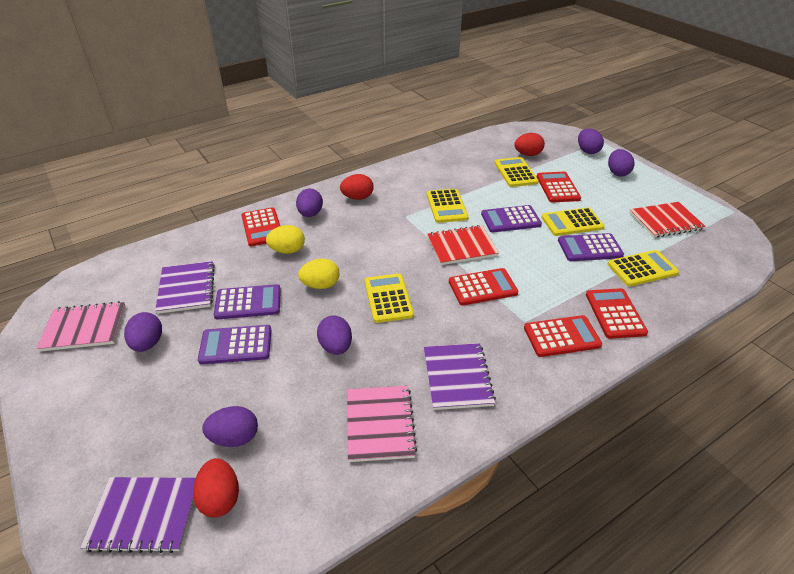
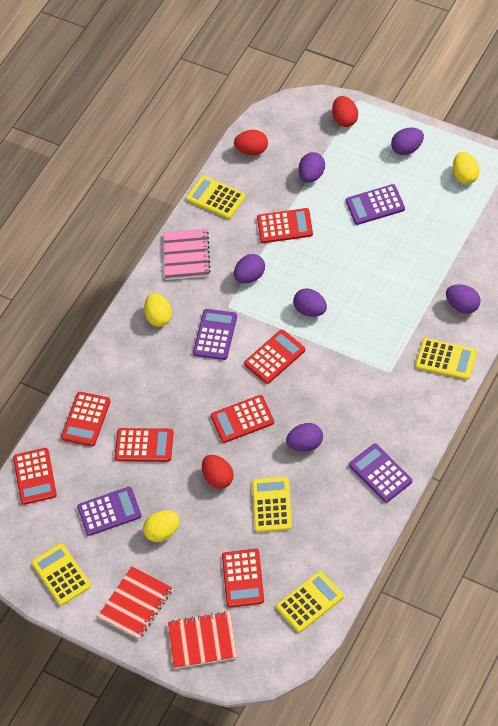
pink notebook: 2 -> 1
purple notebook: 3 -> 0
red calculator: 5 -> 7
yellow egg: 2 -> 3

